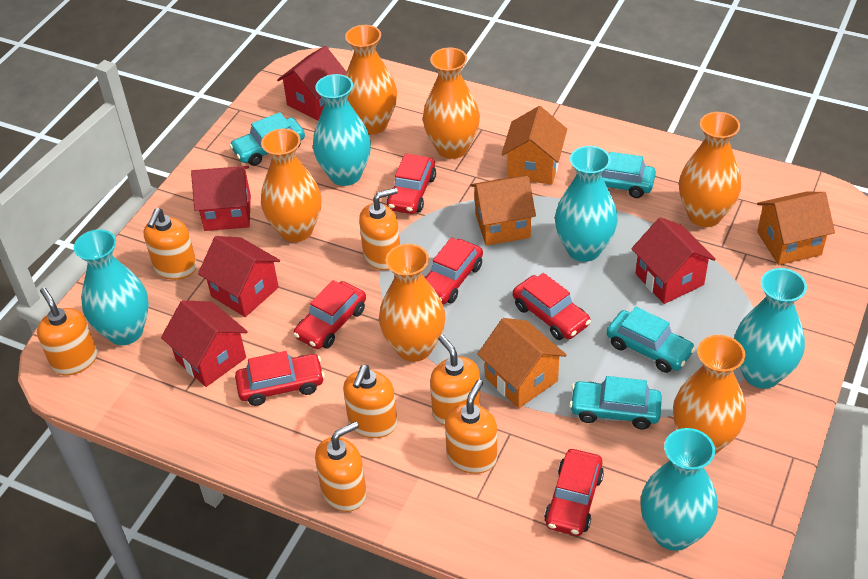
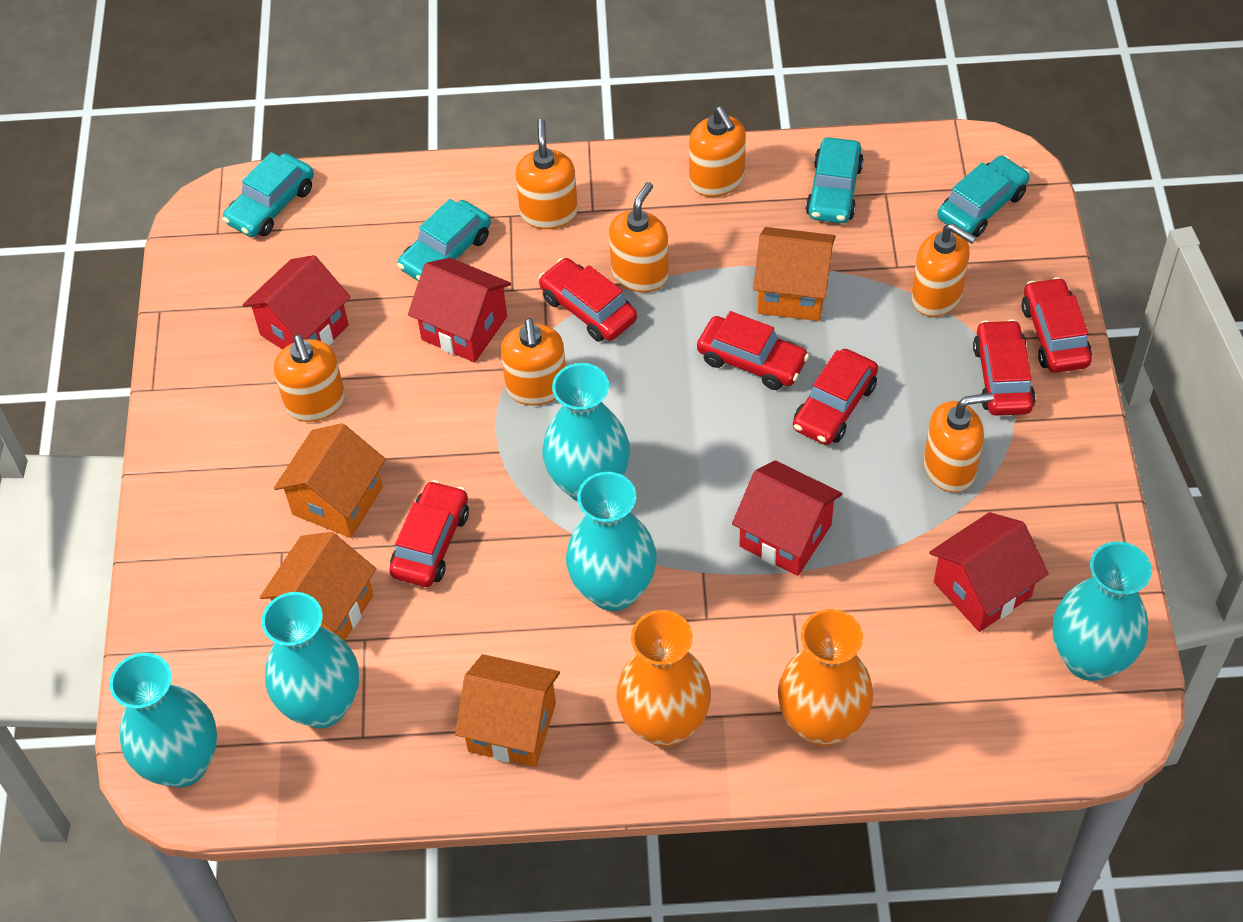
orange vase: 6 -> 2
red house: 5 -> 4

